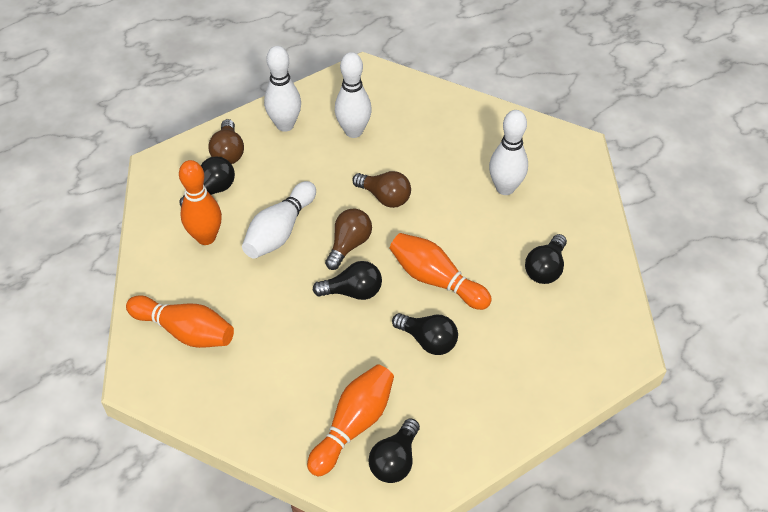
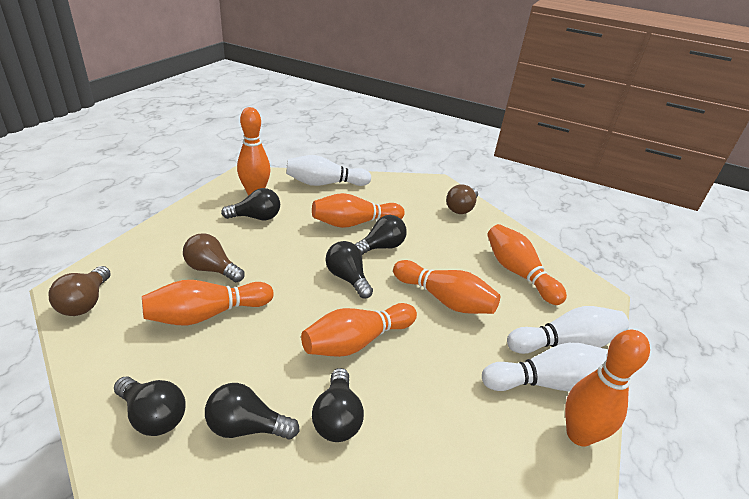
black light bulb: 5 -> 6
orange bowling pin: 4 -> 7
white bowling pin: 4 -> 3

